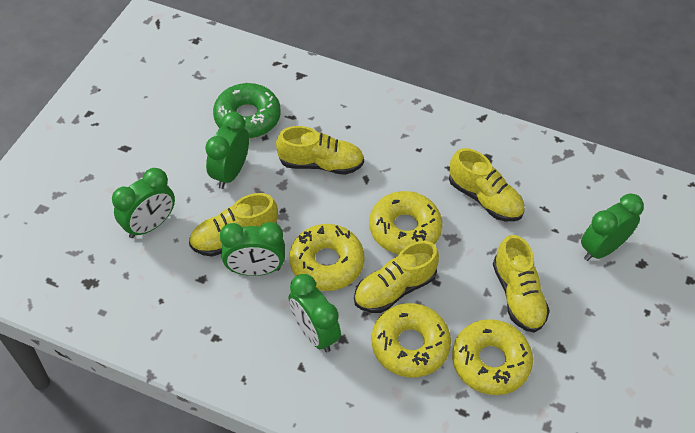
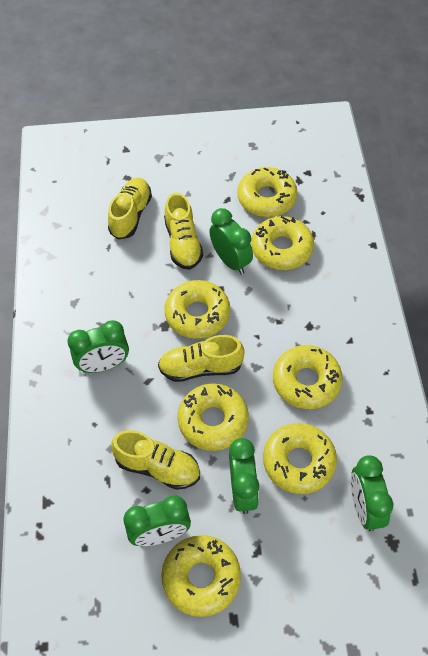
green donut: 1 -> 0
yellow donut: 4 -> 7
yellow shoe: 5 -> 4

